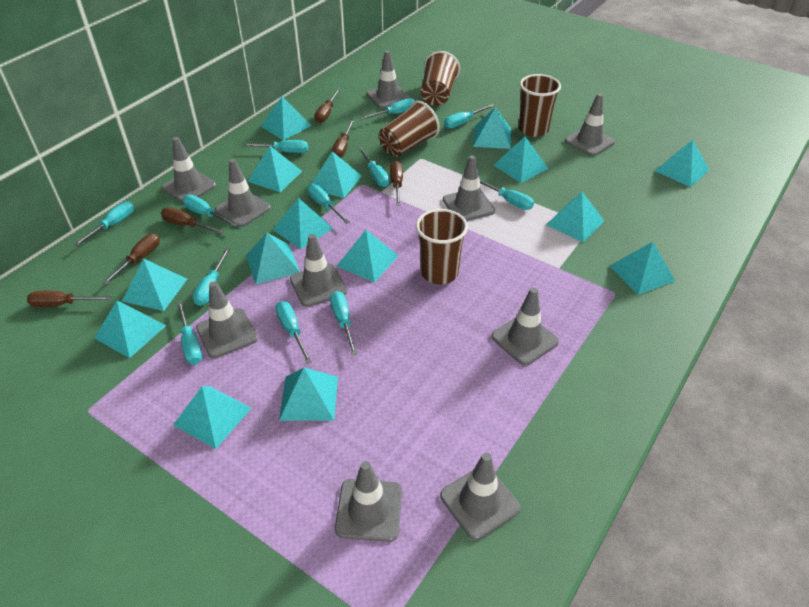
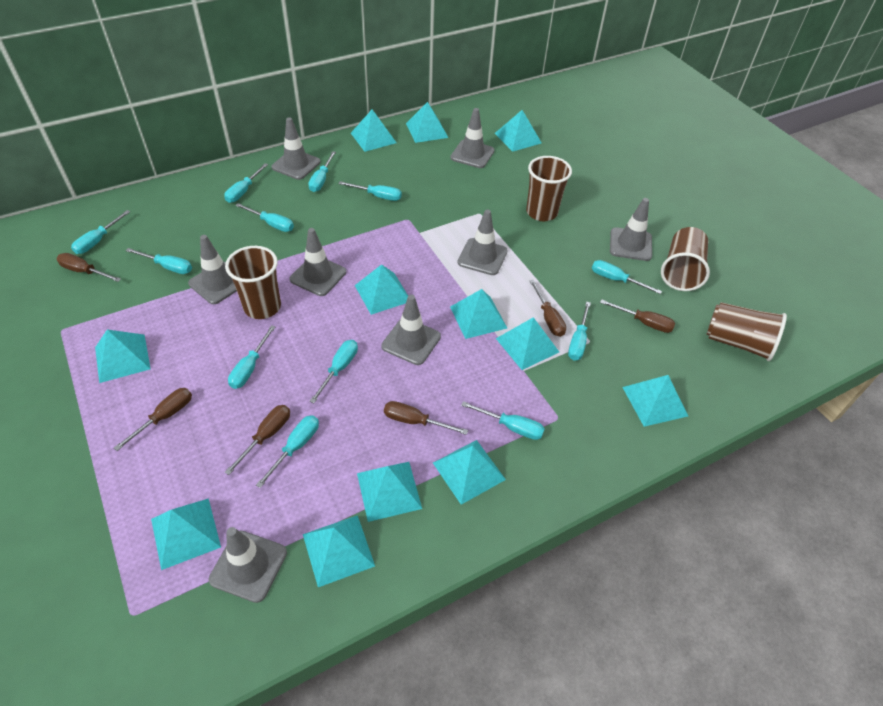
grey traffic cone: 10 -> 8
turquoise pyramid: 15 -> 12

